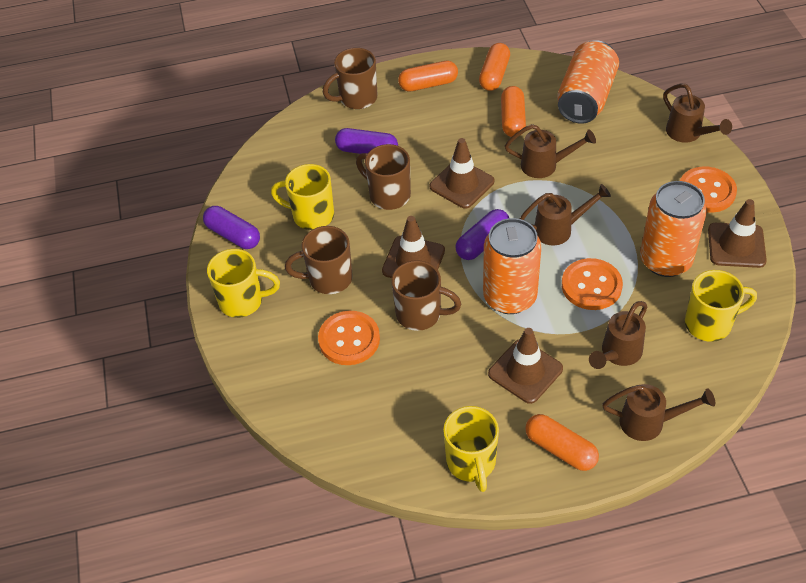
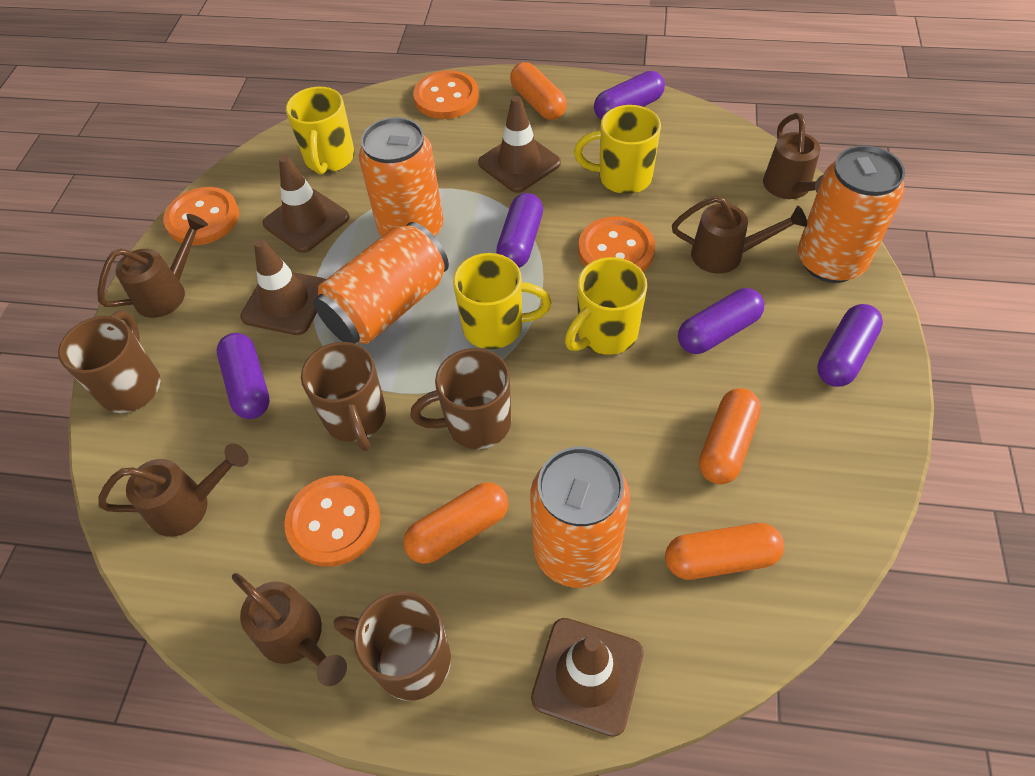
orange button: 3 -> 4
orange can: 3 -> 4
purple capsule: 3 -> 5

